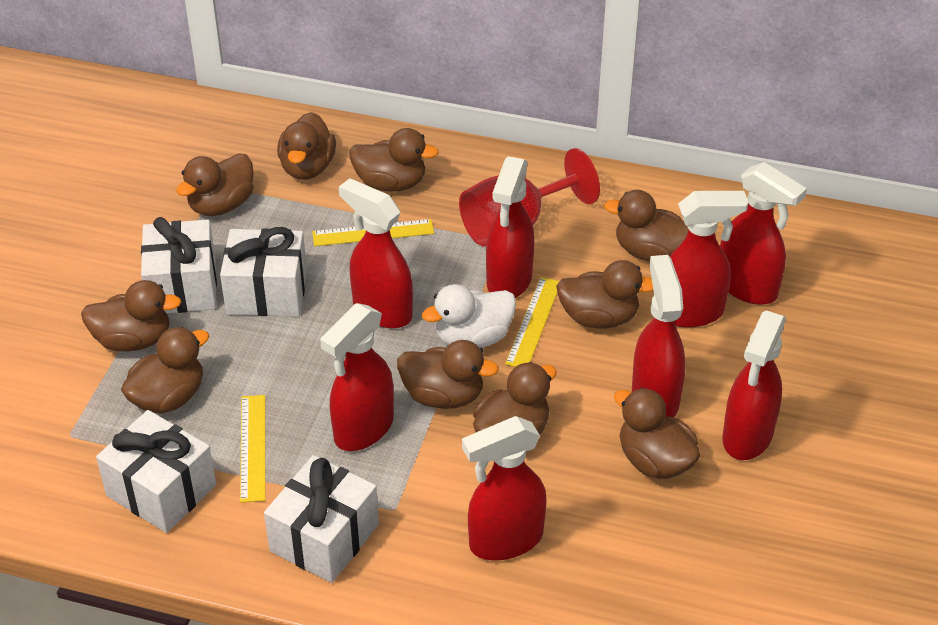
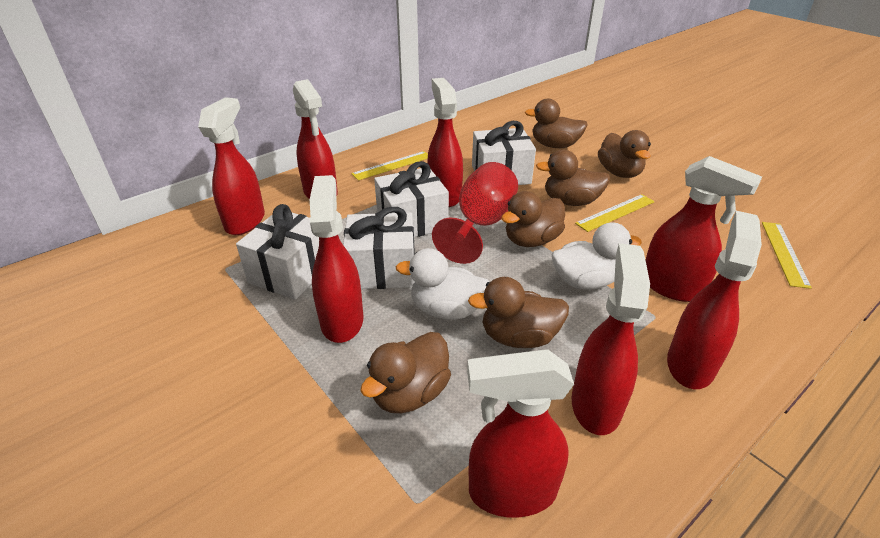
brown duck: 10 -> 6
white duck: 1 -> 2

